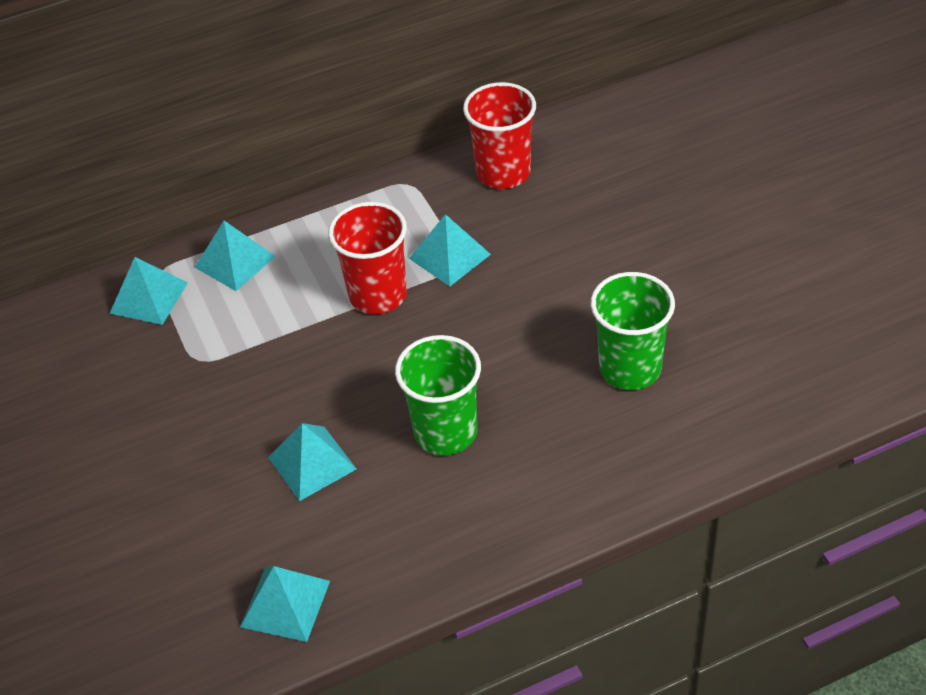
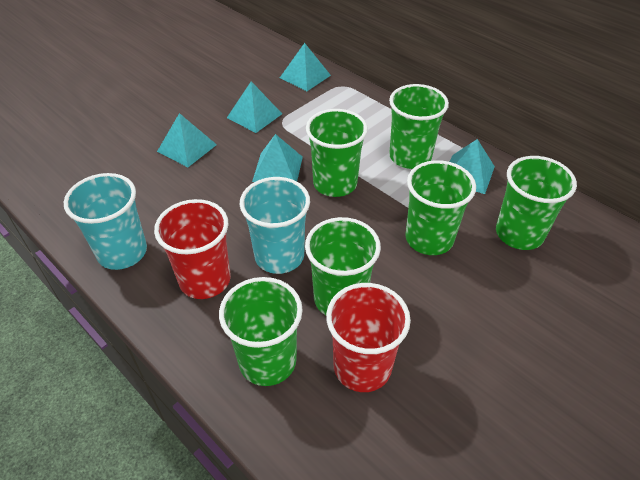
green cup: 2 -> 6
turquoise cup: 0 -> 2

